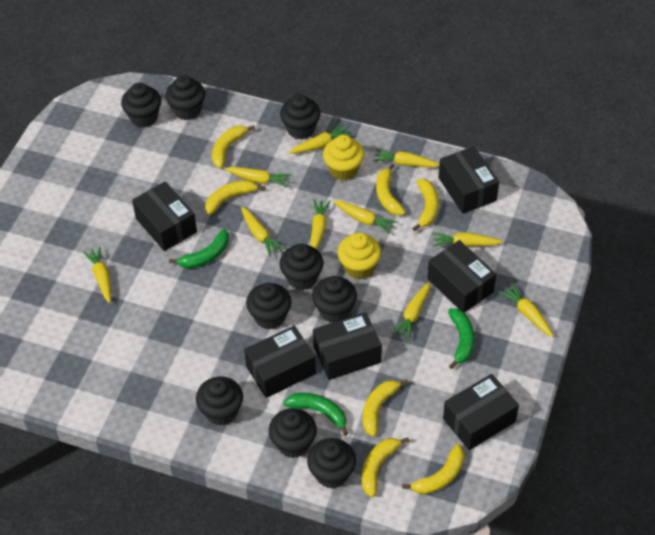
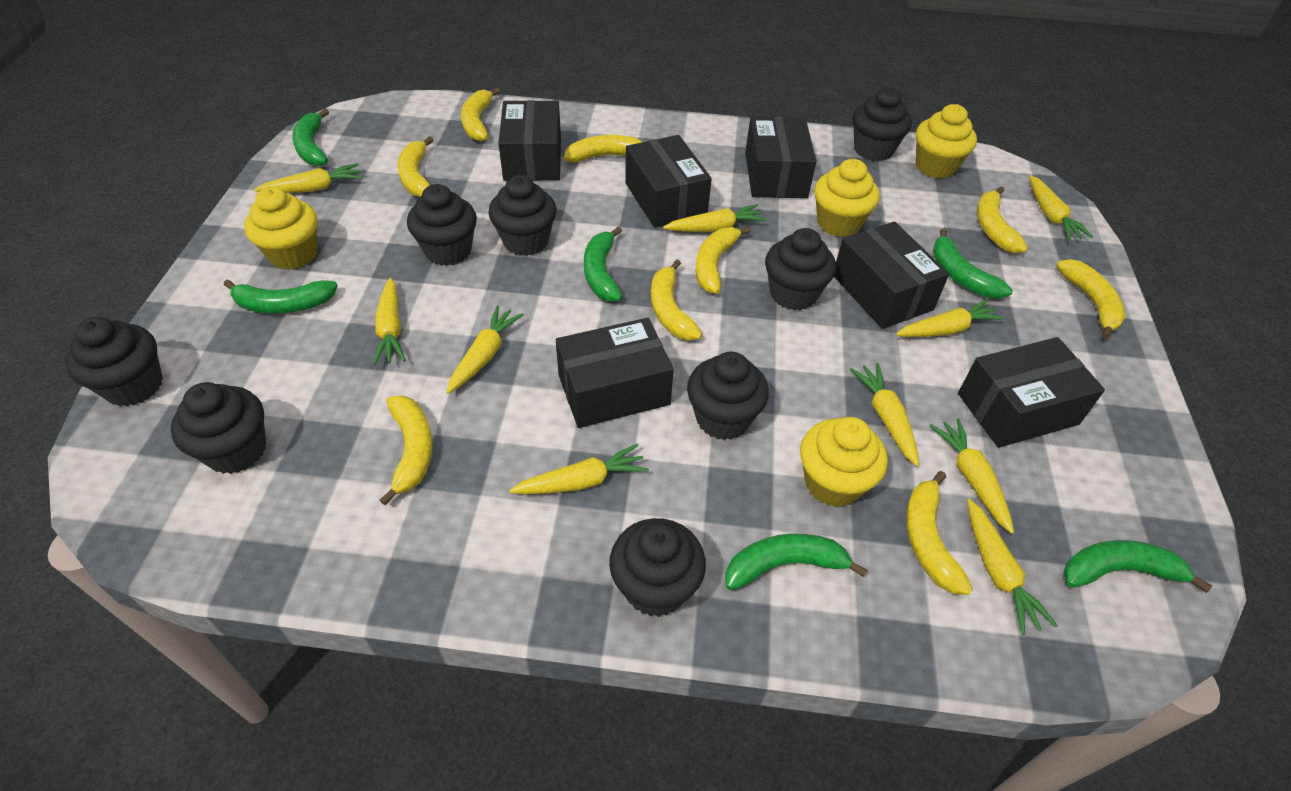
black cupcake: 9 -> 8
green banana: 3 -> 6
yellow banana: 7 -> 9
yellow cupcake: 2 -> 4

